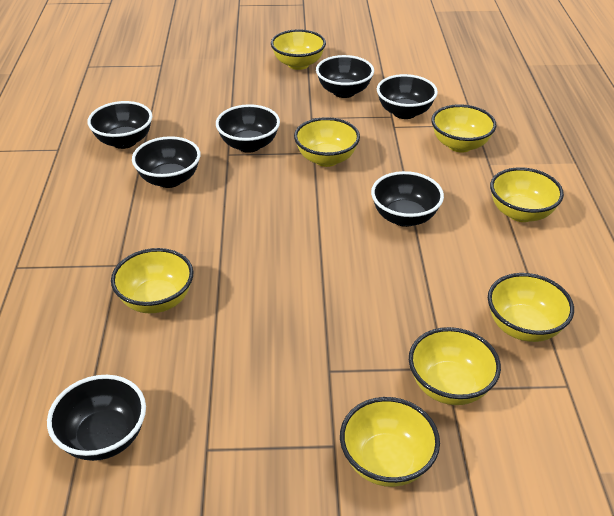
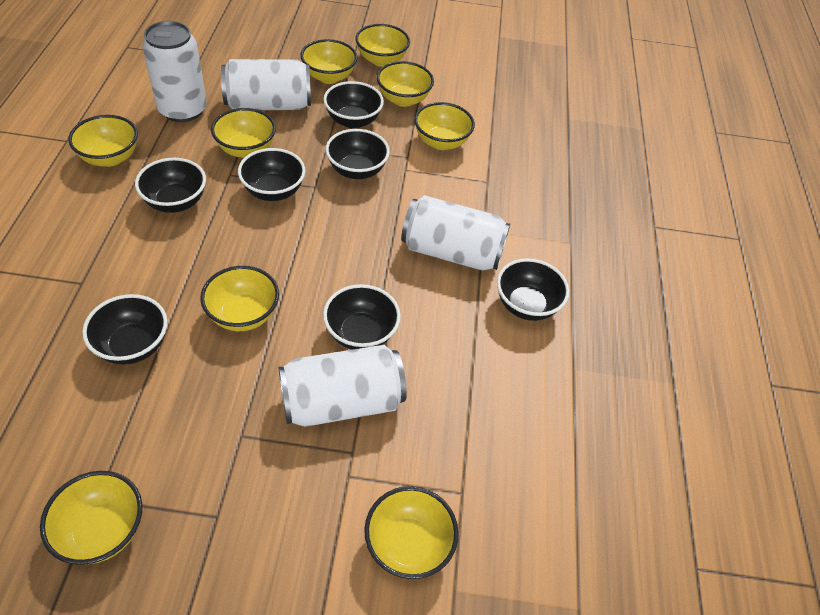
white can: 0 -> 4
yellow bowl: 8 -> 9

